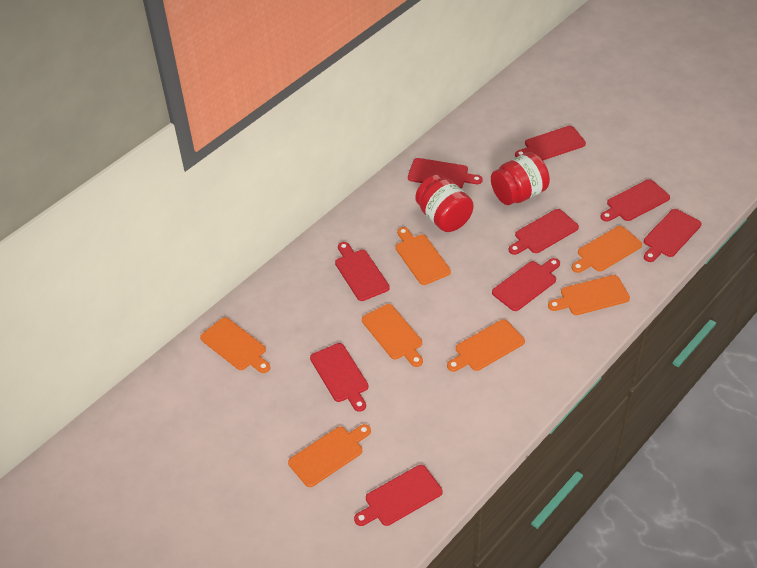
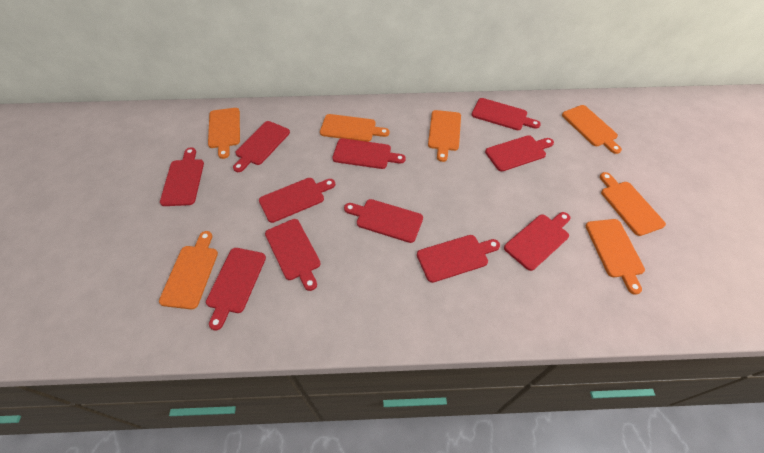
red cutting board: 9 -> 11
red jar: 2 -> 0

